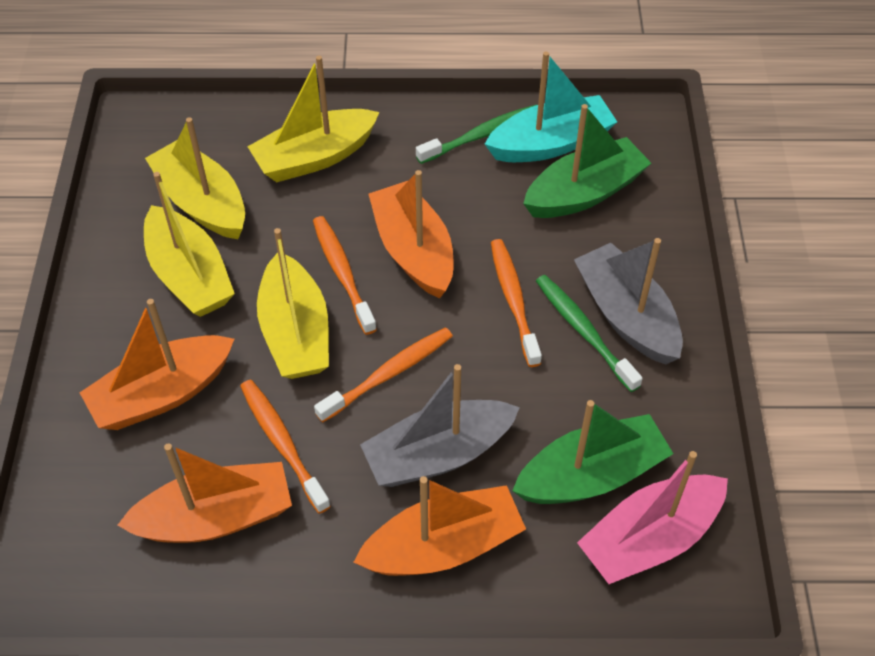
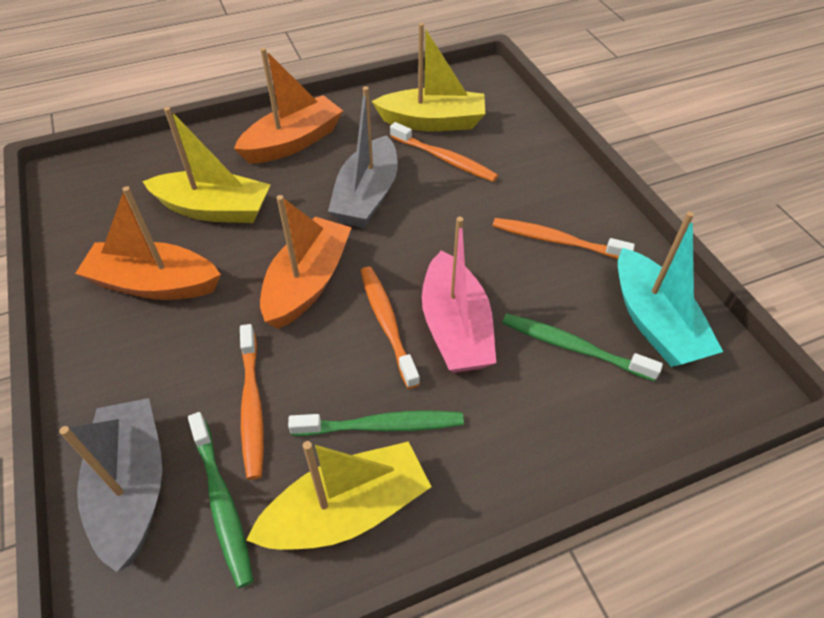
green boat: 2 -> 0
green toothbrush: 2 -> 3
orange boat: 4 -> 3
yellow boat: 4 -> 3

